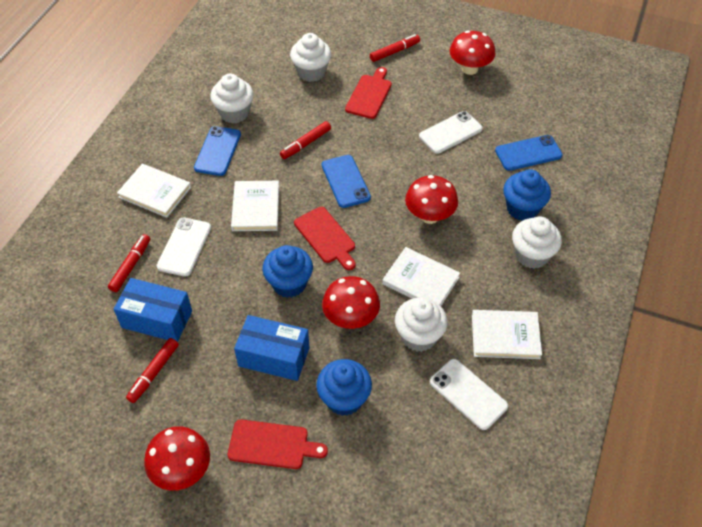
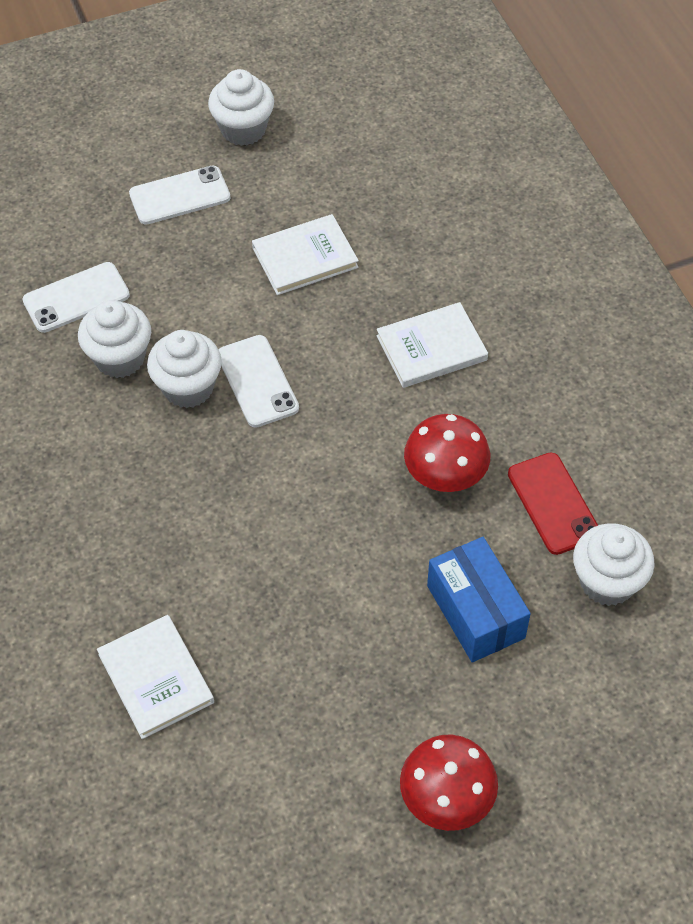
blue box: 2 -> 1
blue cupcake: 3 -> 0
blue phone: 3 -> 0
red cutting board: 3 -> 0
red marker: 4 -> 0
red mushroom: 4 -> 2
red phone: 0 -> 1
white book: 4 -> 3

